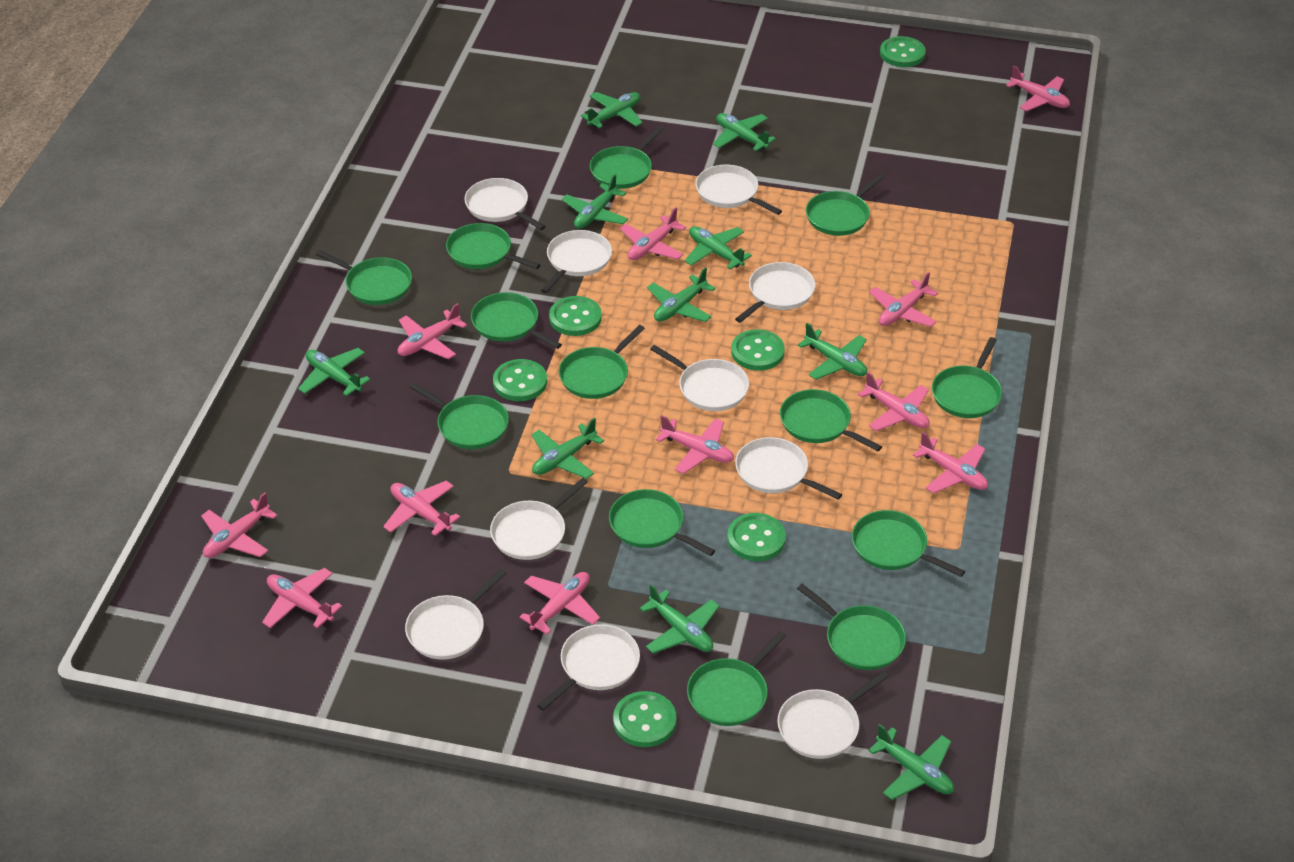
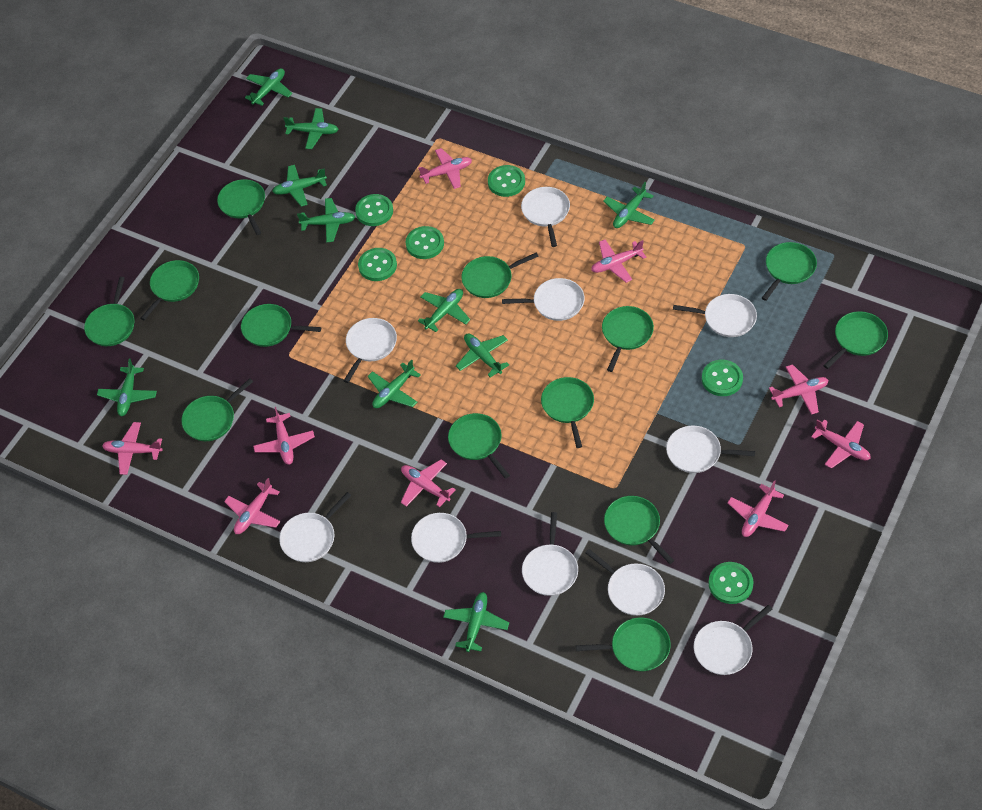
pink plane: 11 -> 9

